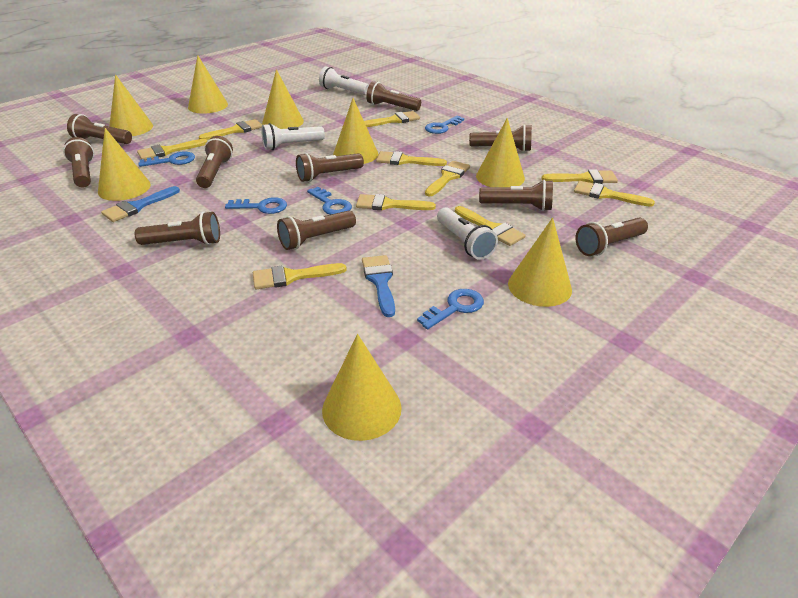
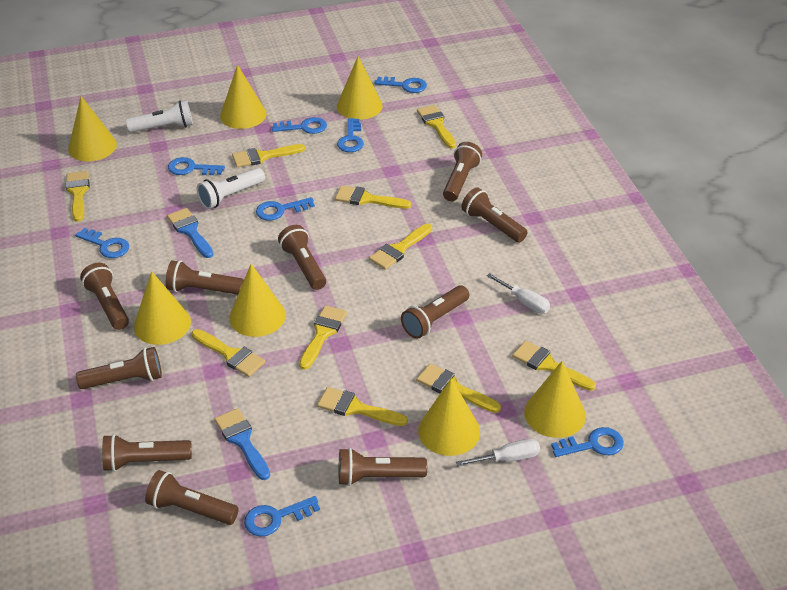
blue key: 5 -> 8
white flashlight: 3 -> 2
white screwdriver: 0 -> 2
yellow cone: 8 -> 7

